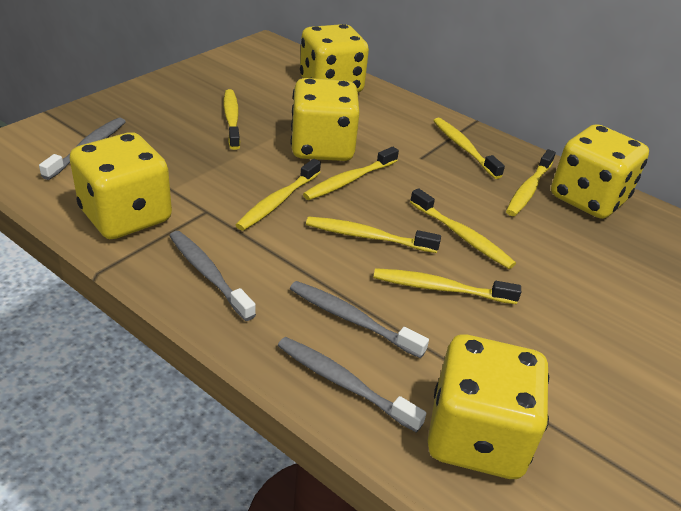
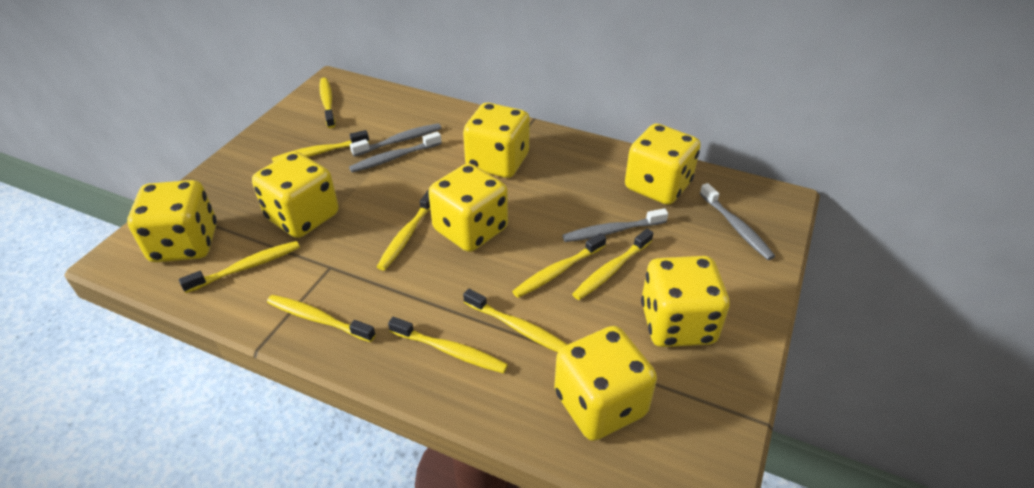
yellow dice: 5 -> 7
yellow toothbrush: 8 -> 9

